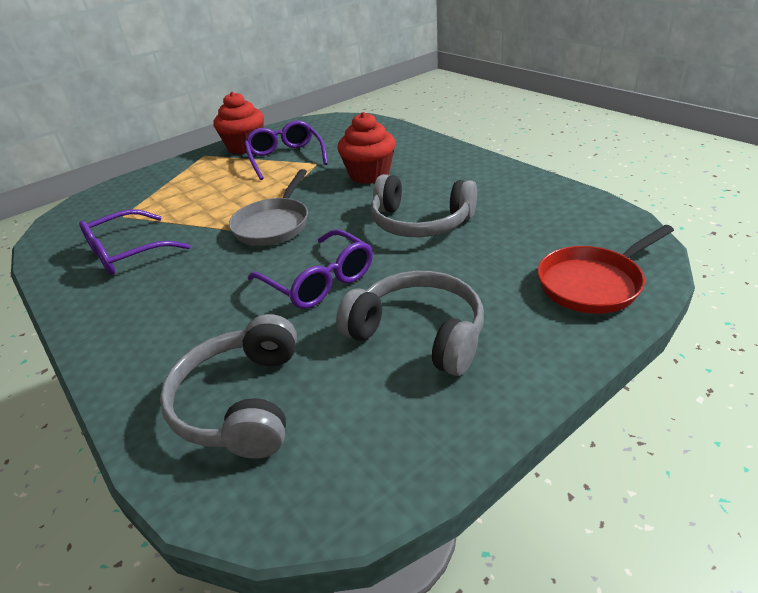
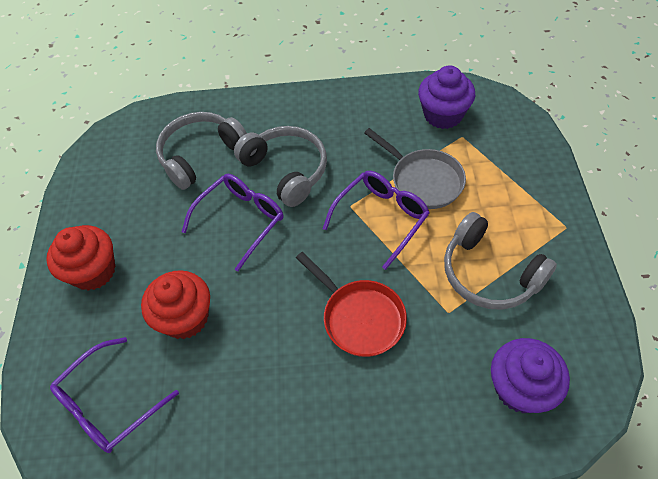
purple cupcake: 0 -> 2

